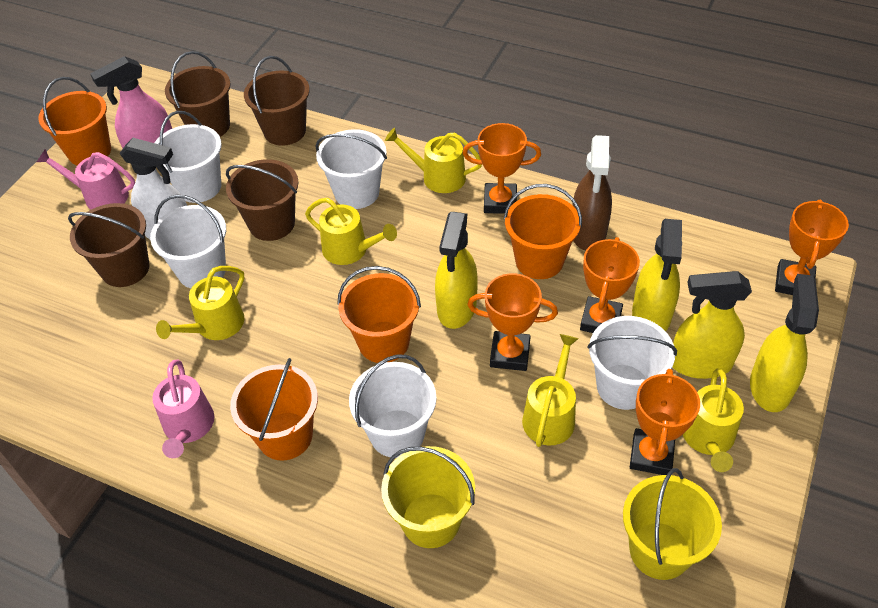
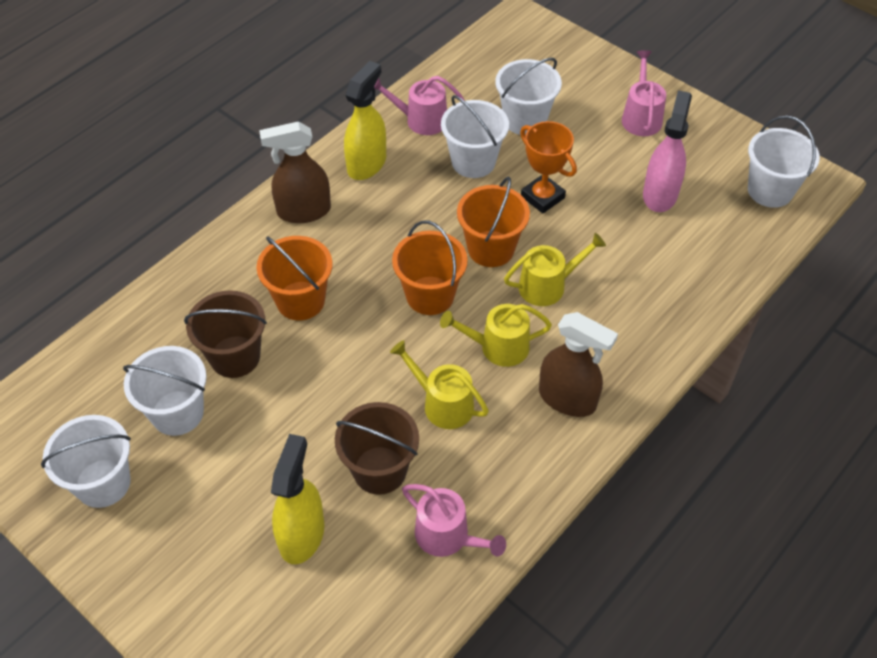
brown bucket: 4 -> 2
brown spray bottle: 1 -> 2
orange bucket: 4 -> 3
orange trophy: 5 -> 1
pink watering can: 2 -> 3
white spray bottle: 1 -> 0
yellow bucket: 2 -> 0
yellow spray bottle: 4 -> 2
yellow watering can: 5 -> 3

